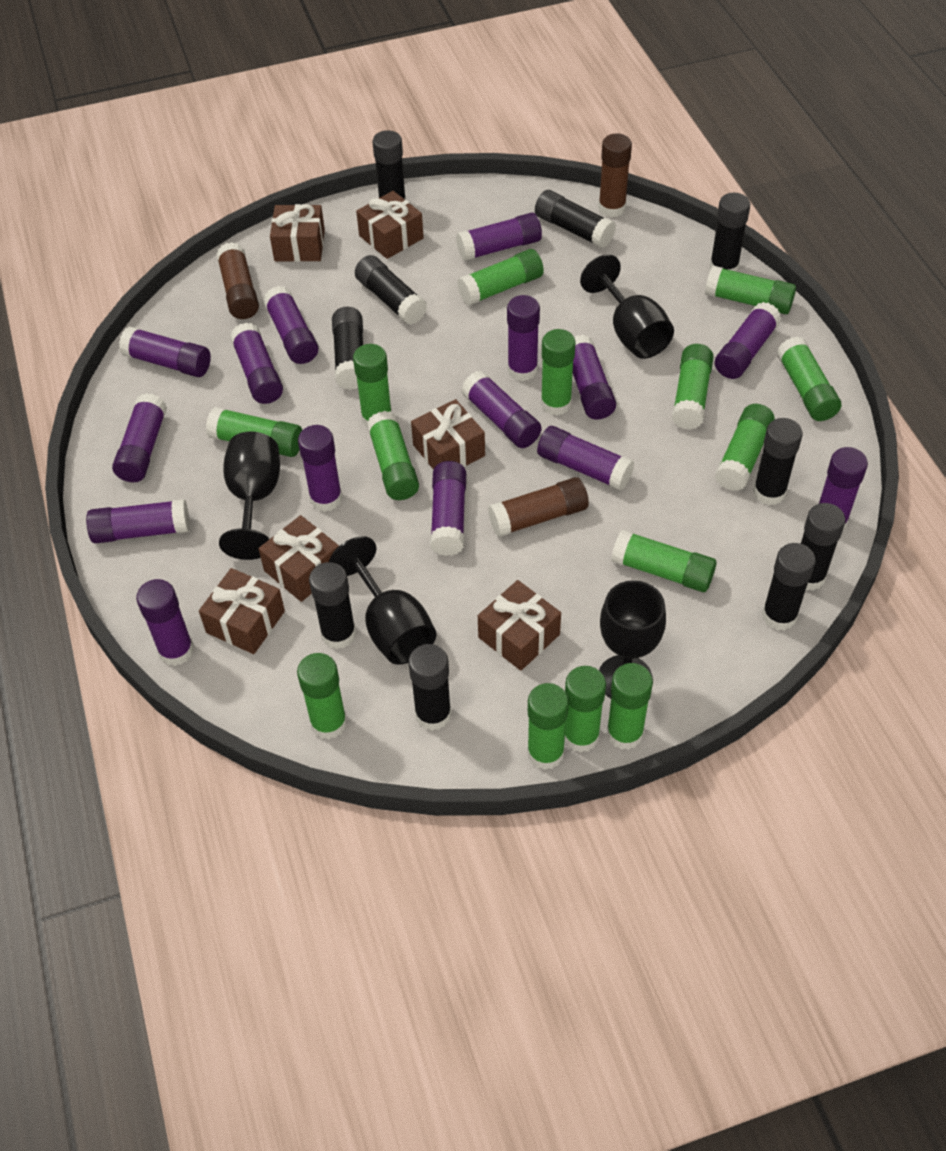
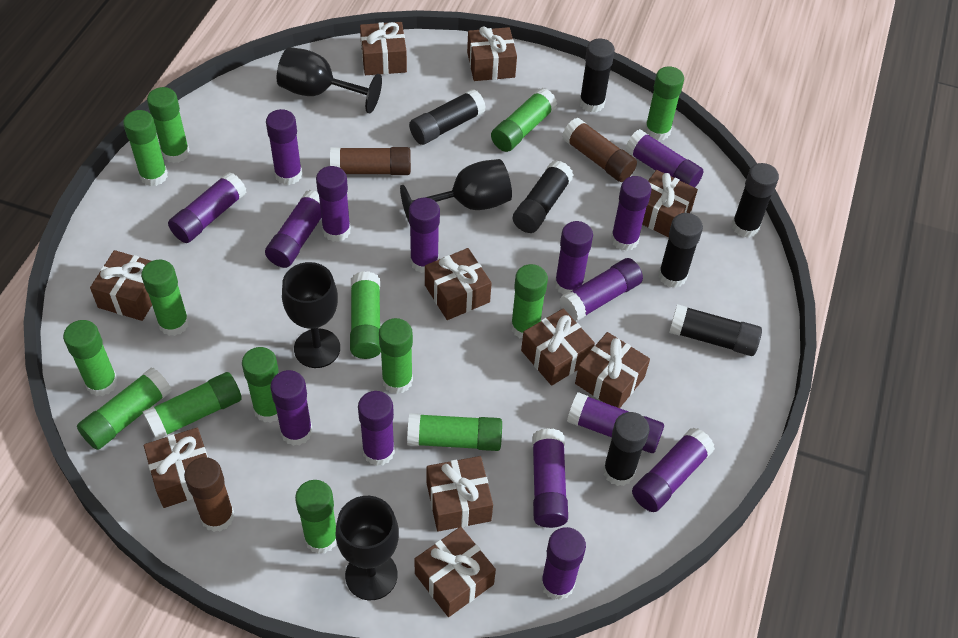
black glue stick: 10 -> 7
brown gift: 6 -> 10

